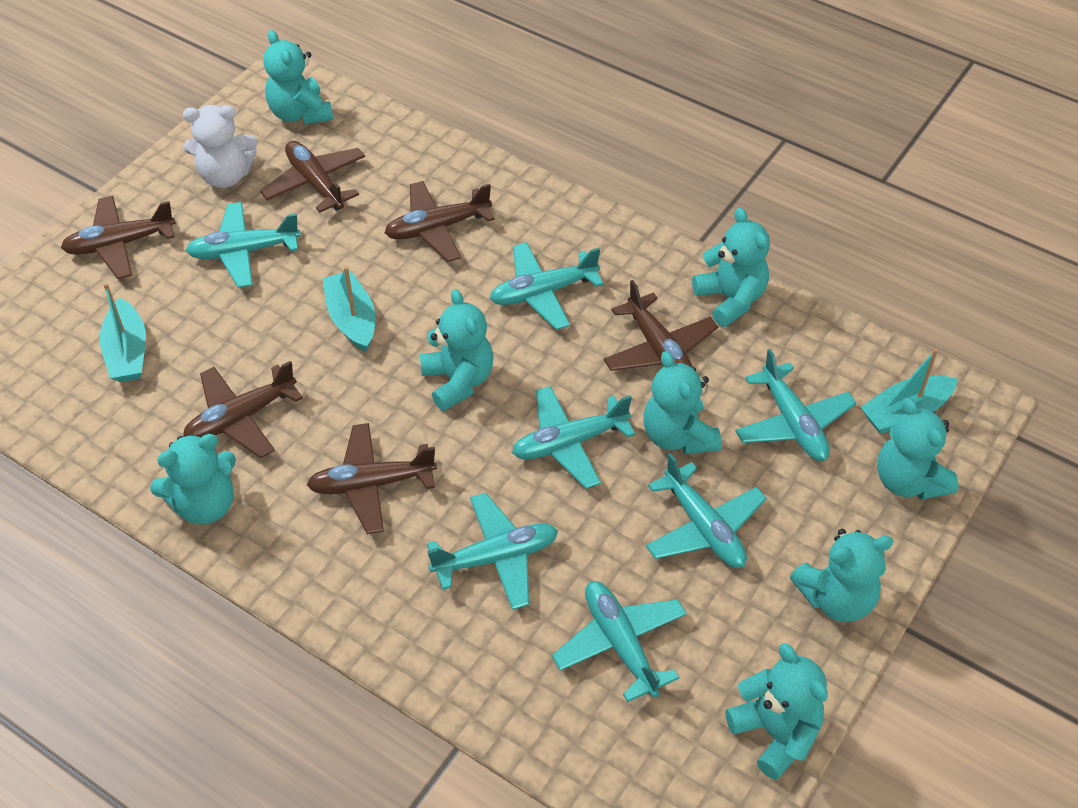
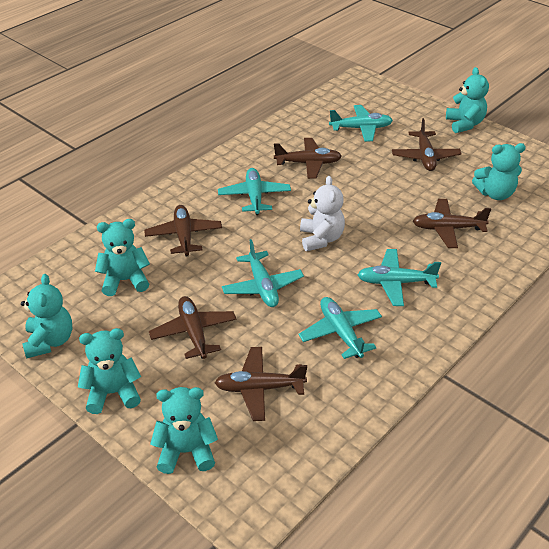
turquoise boat: 3 -> 0
turquoise plane: 7 -> 5
turquoise teddy bear: 8 -> 6

